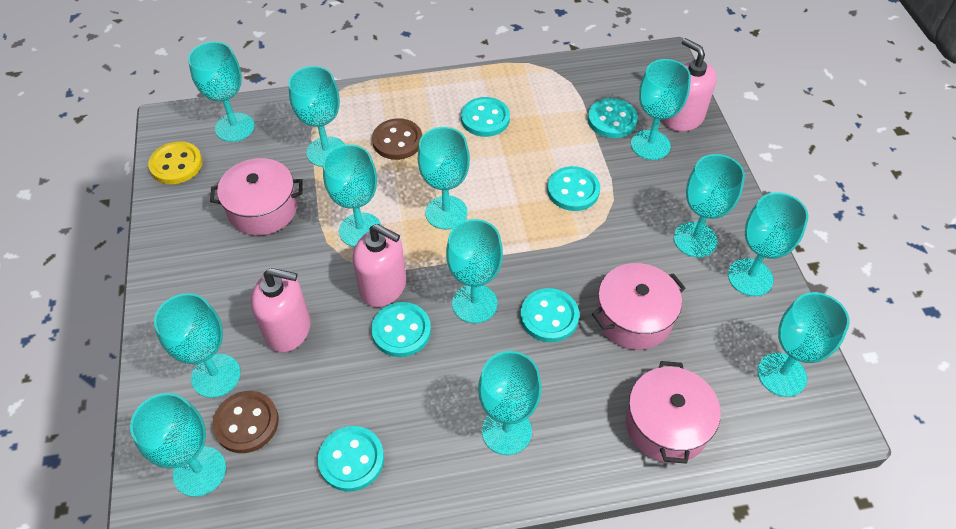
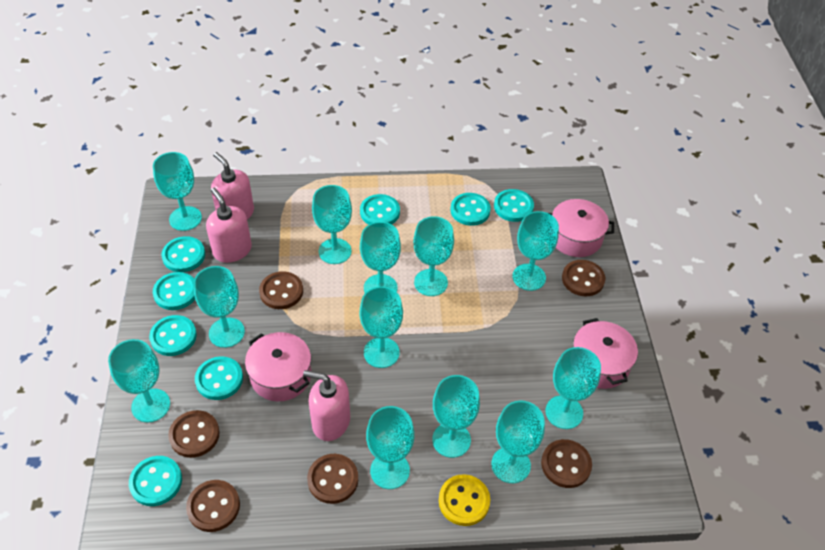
brown button: 2 -> 6
turquoise button: 6 -> 8

